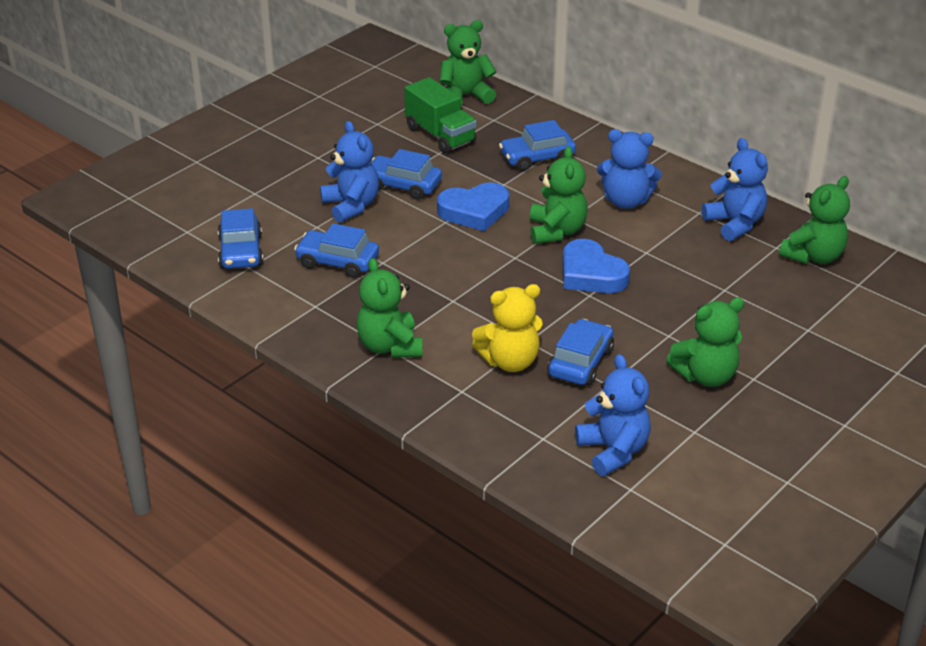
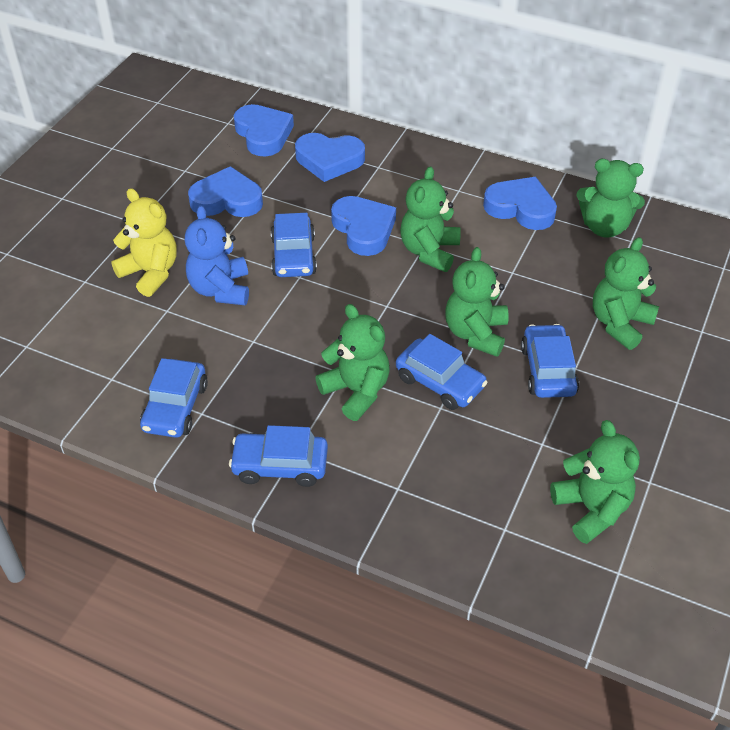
blue heart: 2 -> 5
blue teddy bear: 4 -> 1
green teddy bear: 5 -> 6
green truck: 1 -> 0

